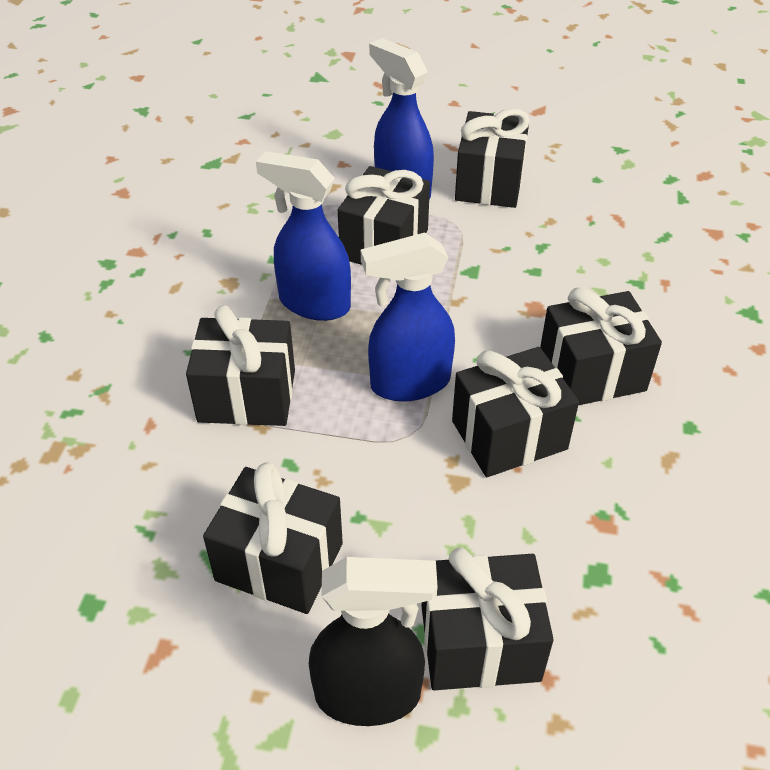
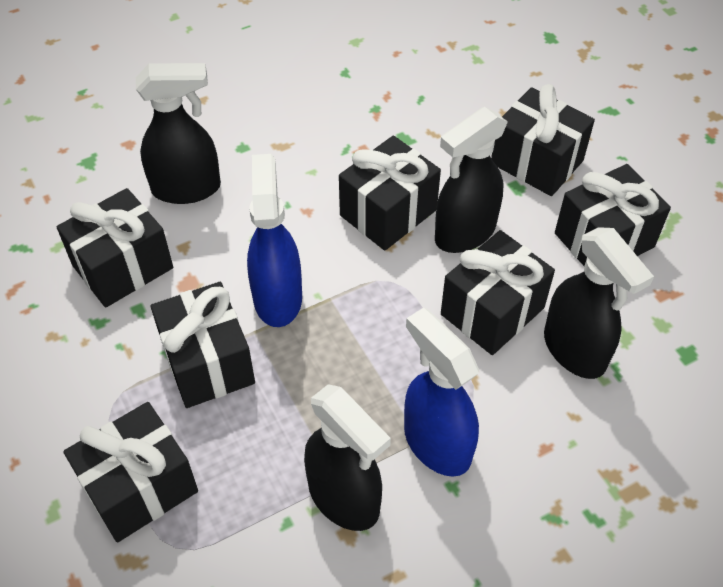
black spray bottle: 1 -> 4
blue spray bottle: 3 -> 2

